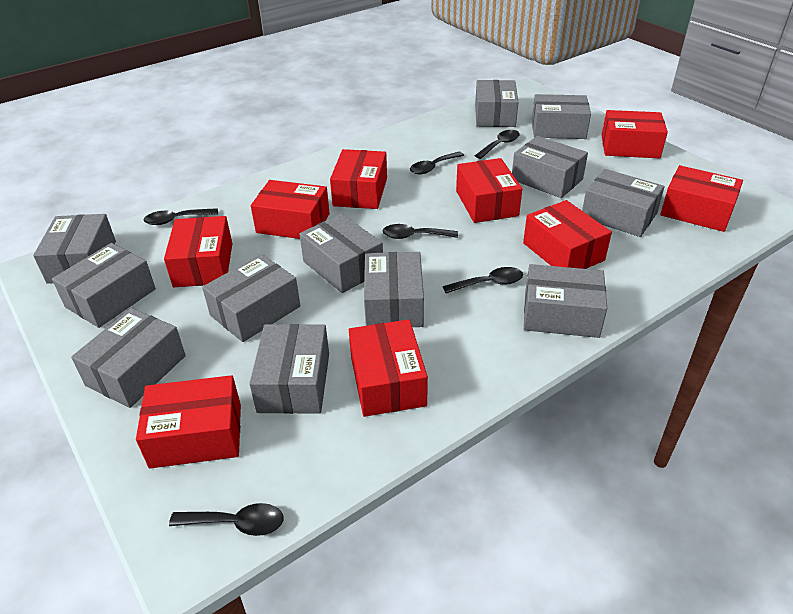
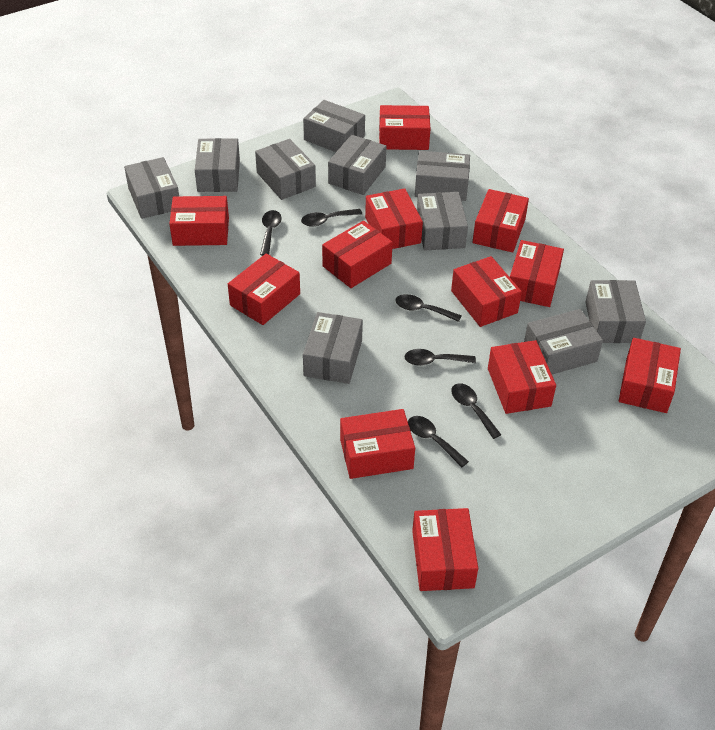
grey box: 12 -> 10
red box: 9 -> 12

